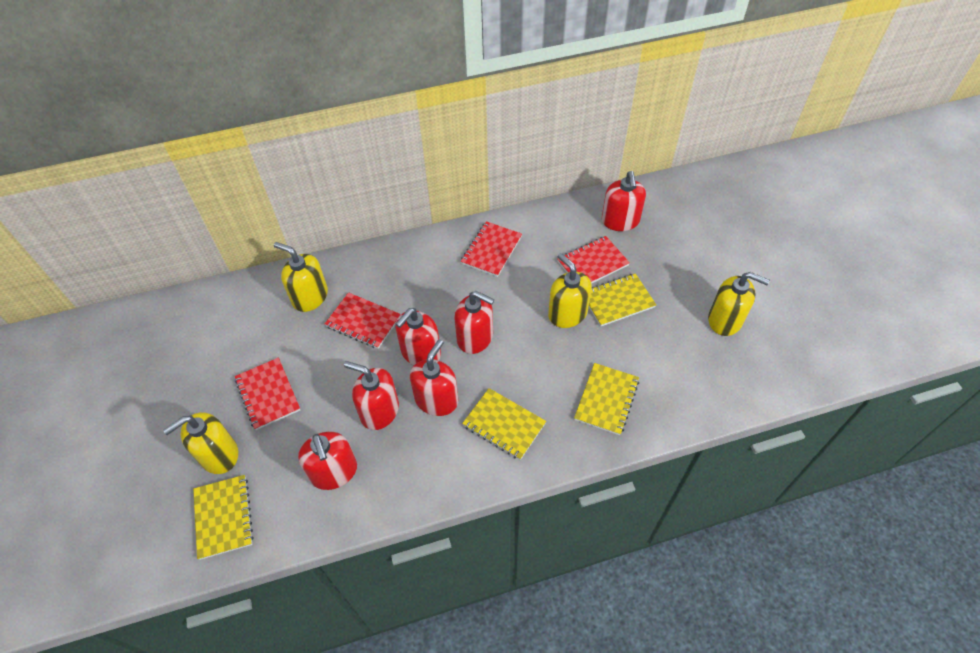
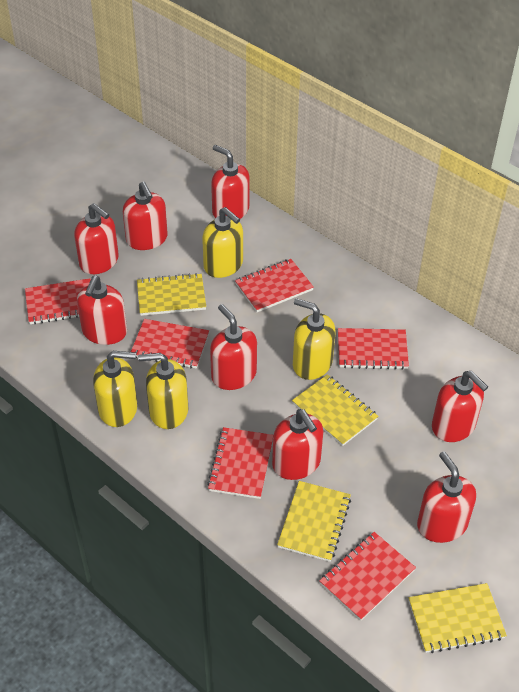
red notebook: 4 -> 6
red soap dispenser: 6 -> 8

